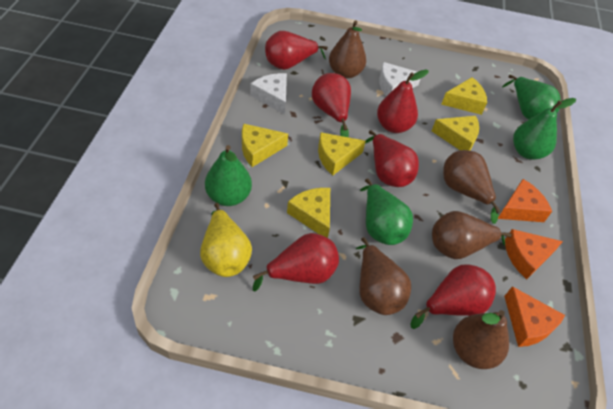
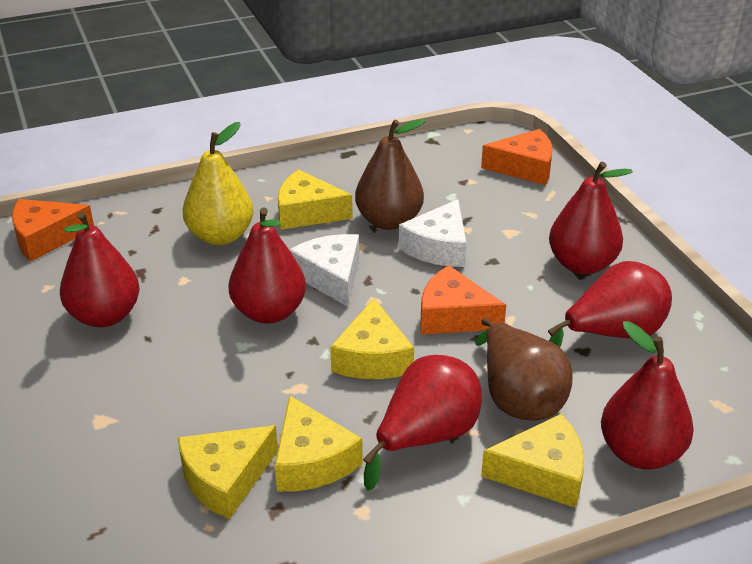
brown pear: 5 -> 2
green pear: 4 -> 0

